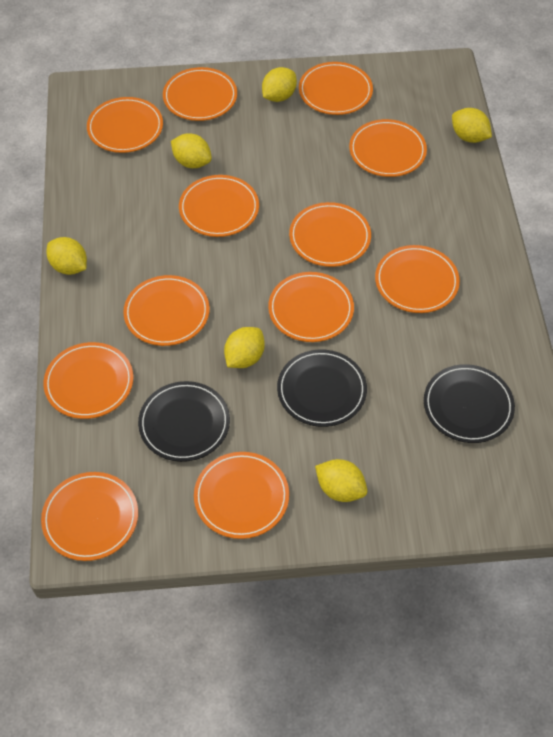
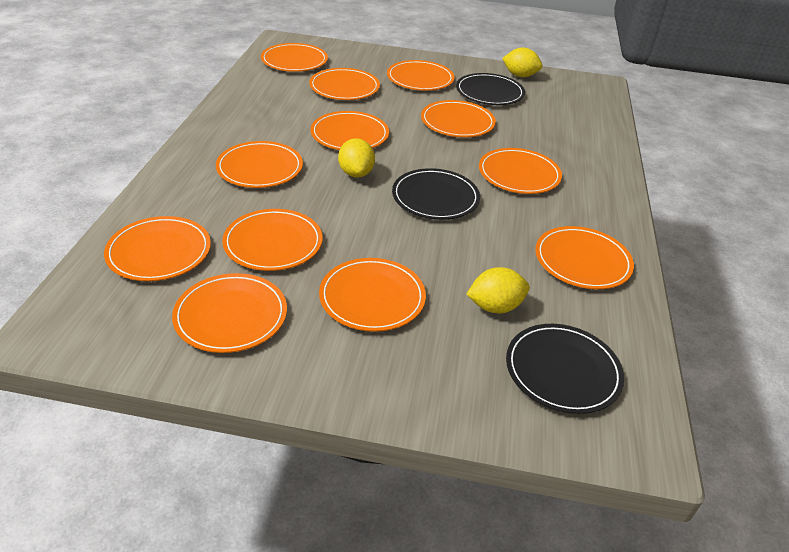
yellow lemon: 6 -> 3

